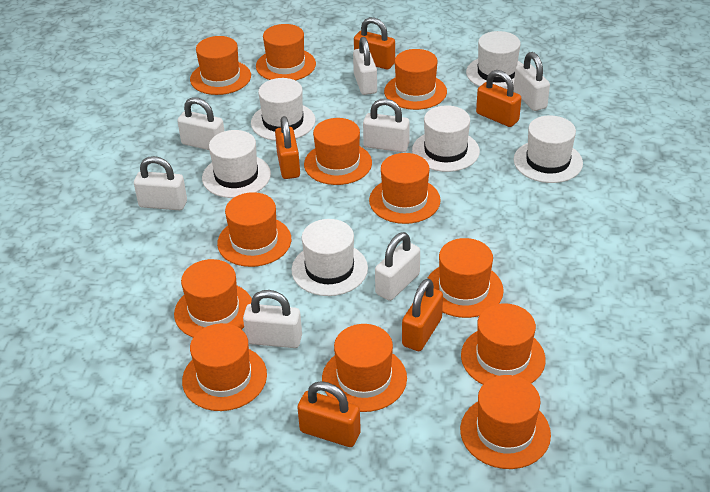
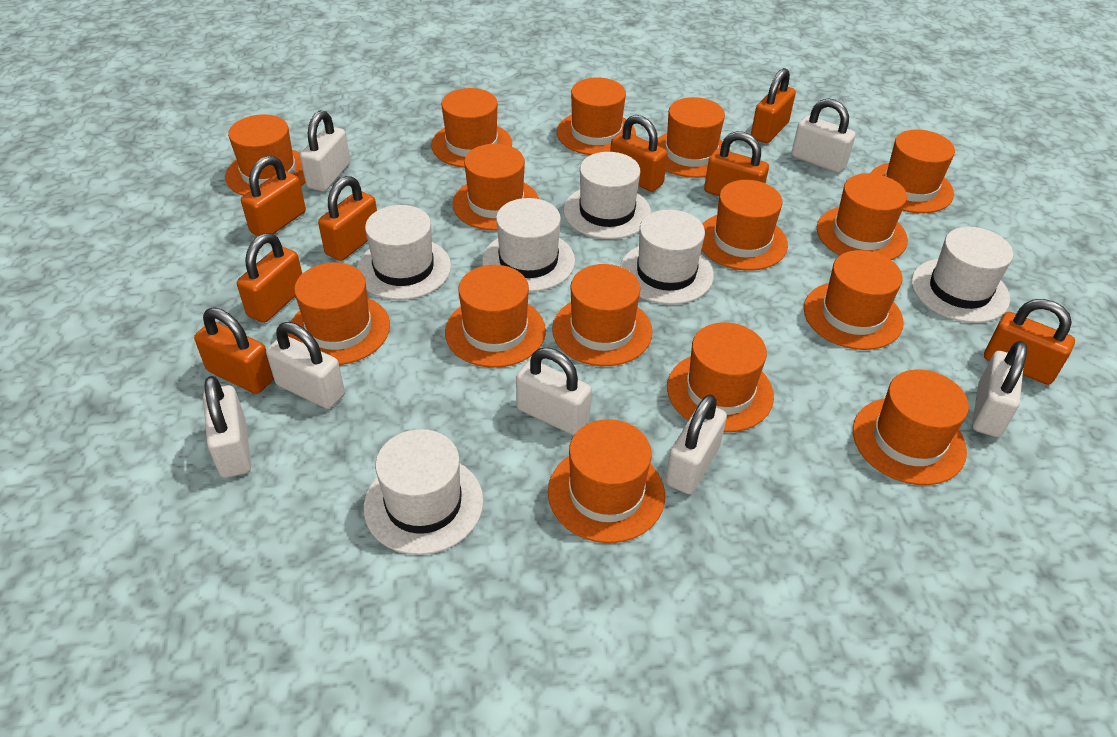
orange hat: 12 -> 15
orange padlock: 5 -> 8

